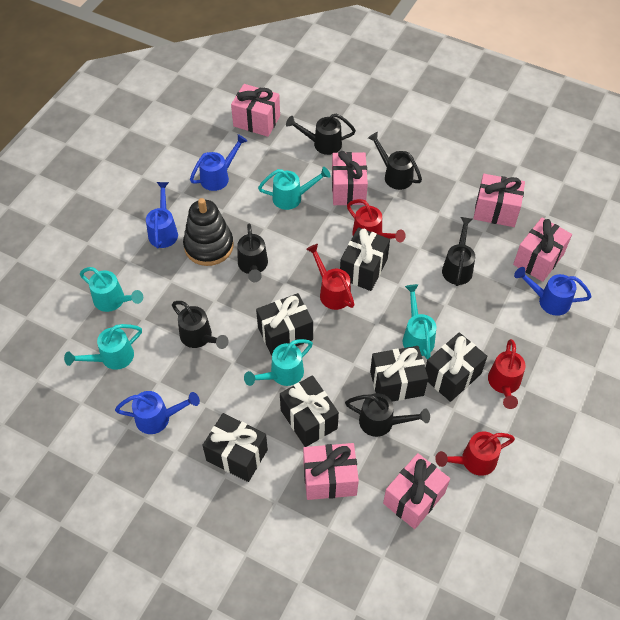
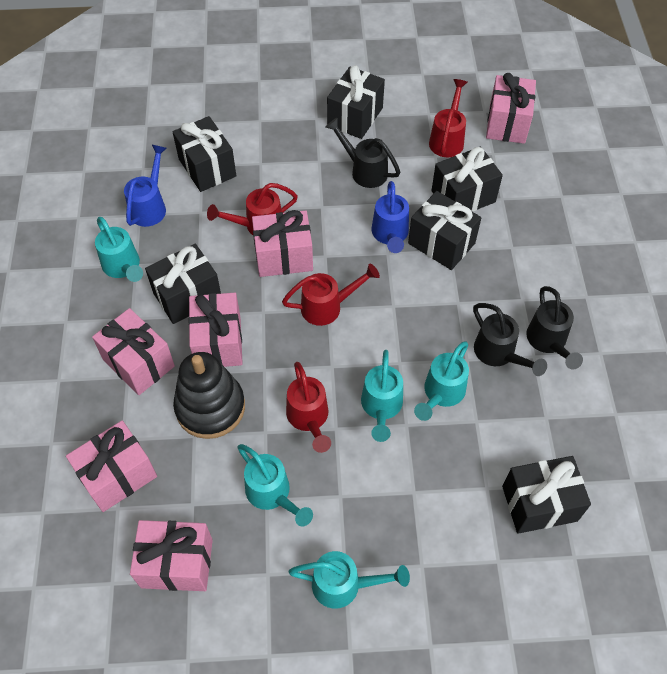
black watering can: 6 -> 3
blue watering can: 4 -> 2

